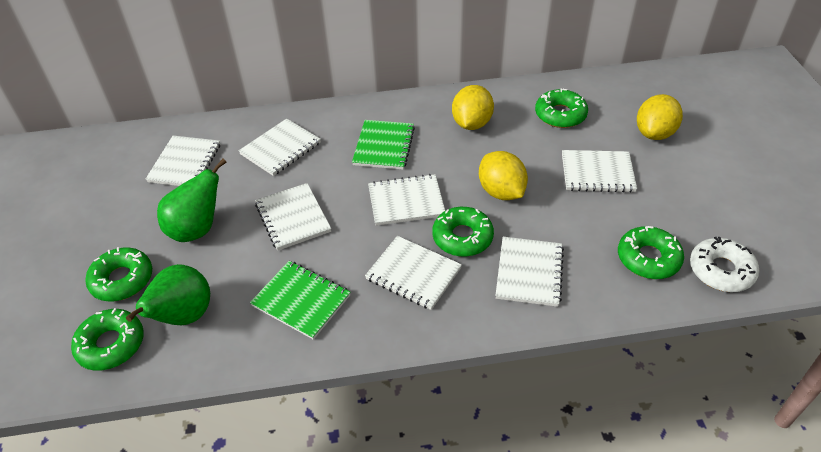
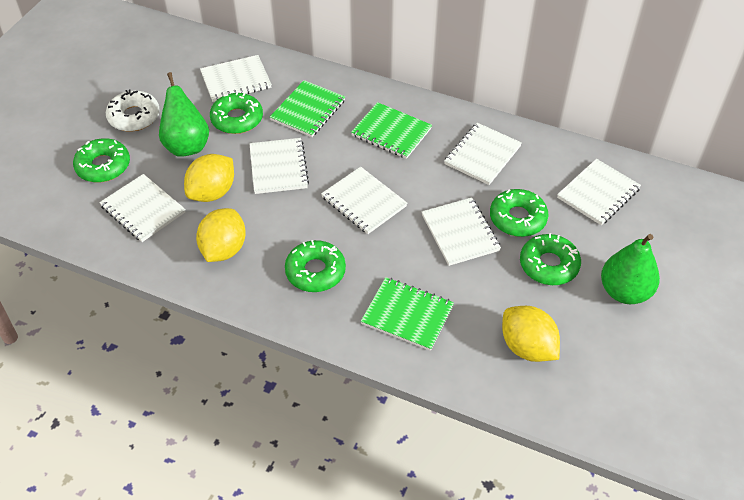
green notebook: 2 -> 3

